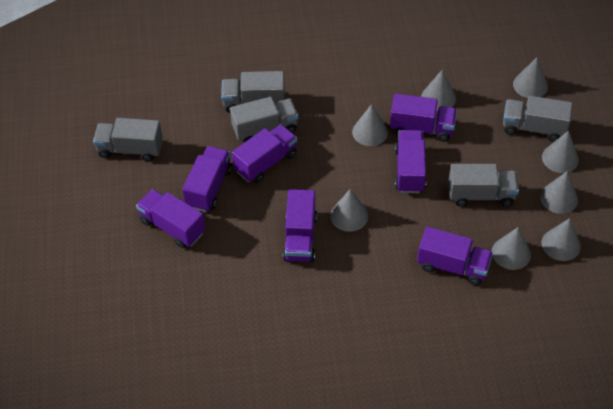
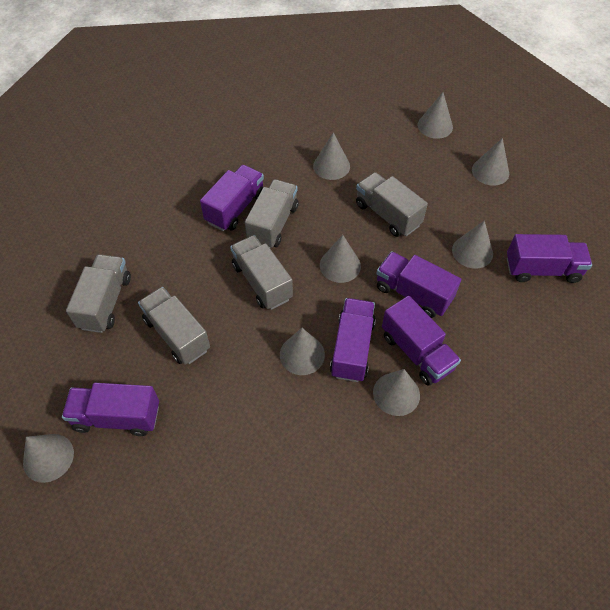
purple truck: 7 -> 6

